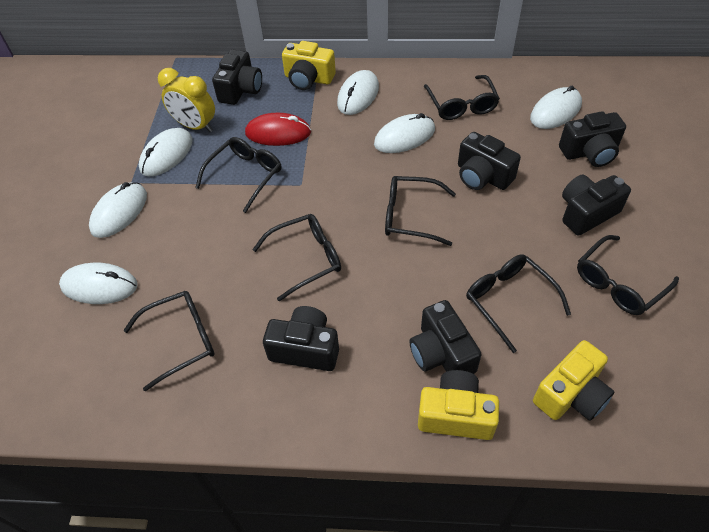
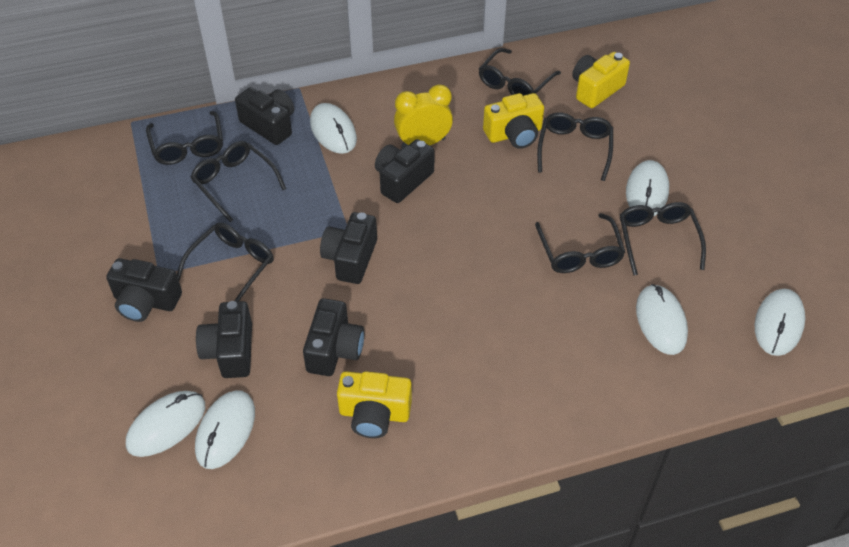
red mouse: 1 -> 0

